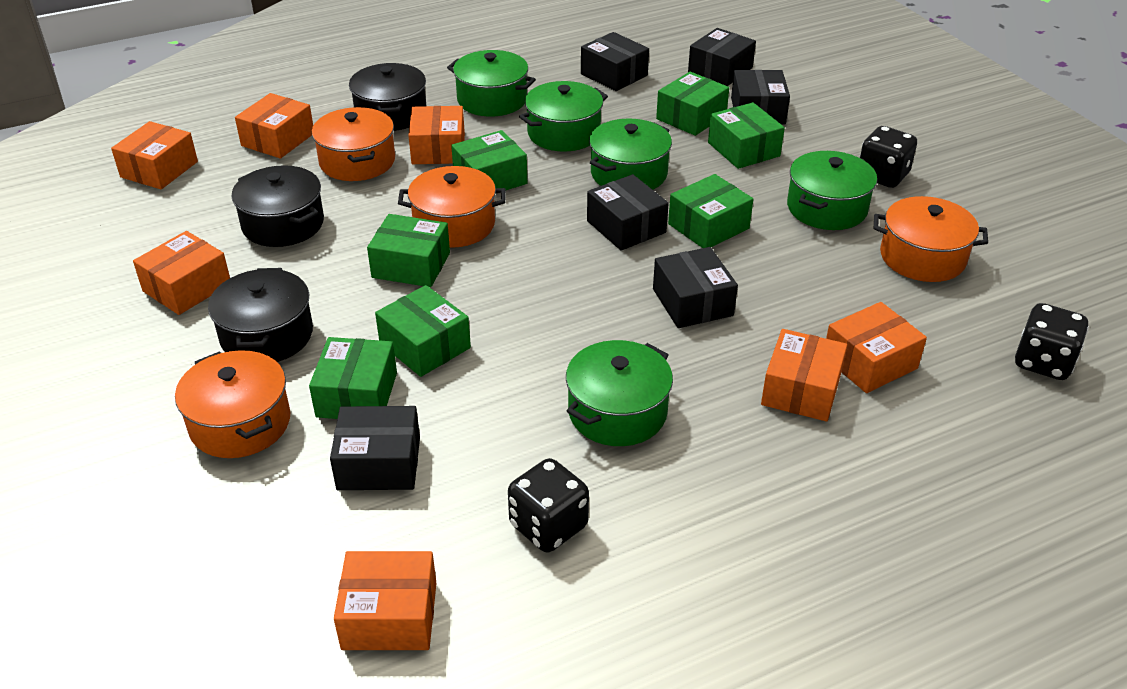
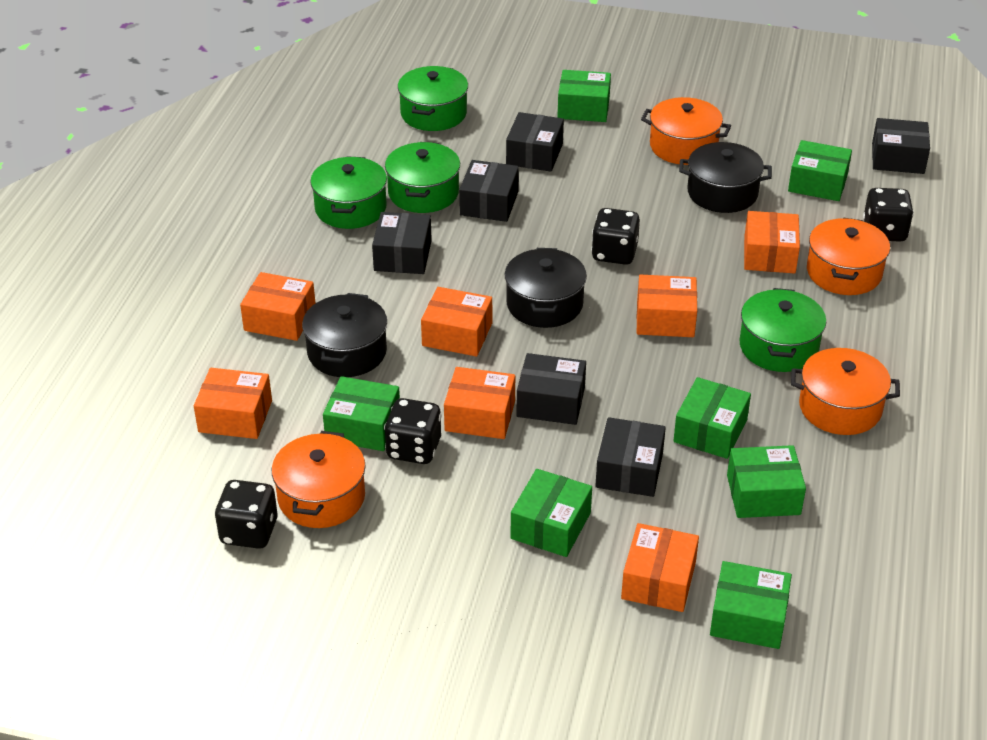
black dice: 3 -> 4
green pot: 5 -> 4

